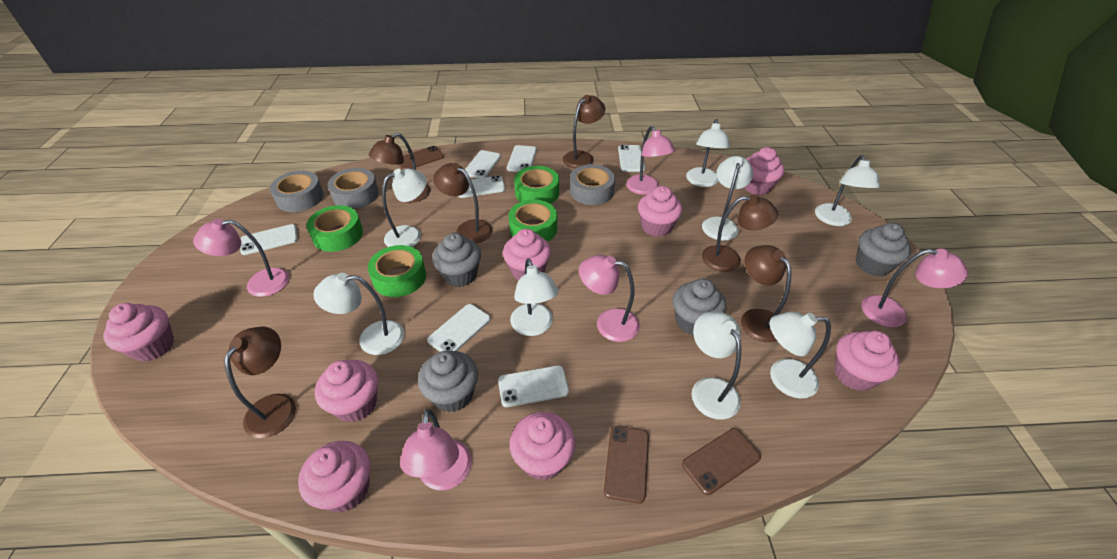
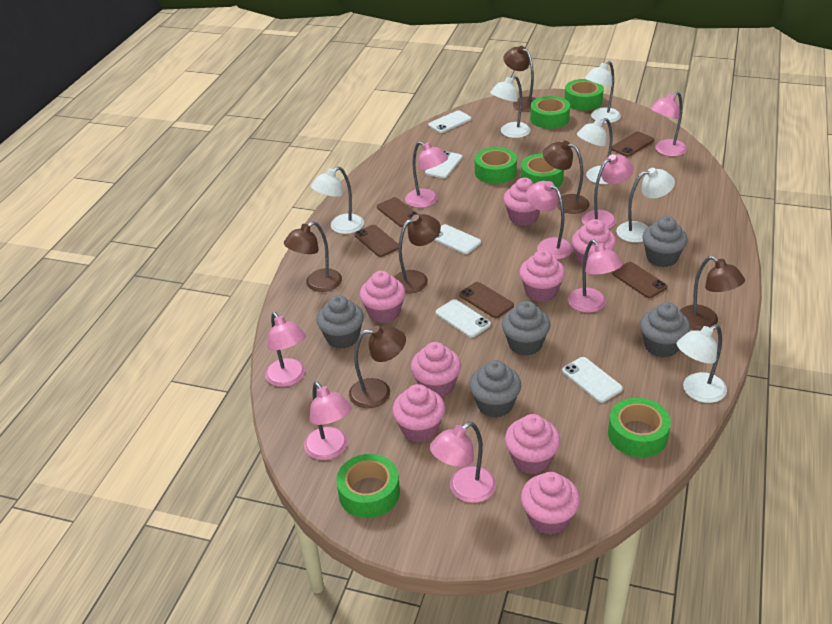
brown phone: 3 -> 5
green tape: 4 -> 6
grey cupcake: 4 -> 5
grey tape: 3 -> 0
pink lamp: 5 -> 8
white lamp: 8 -> 6
white phone: 7 -> 5

